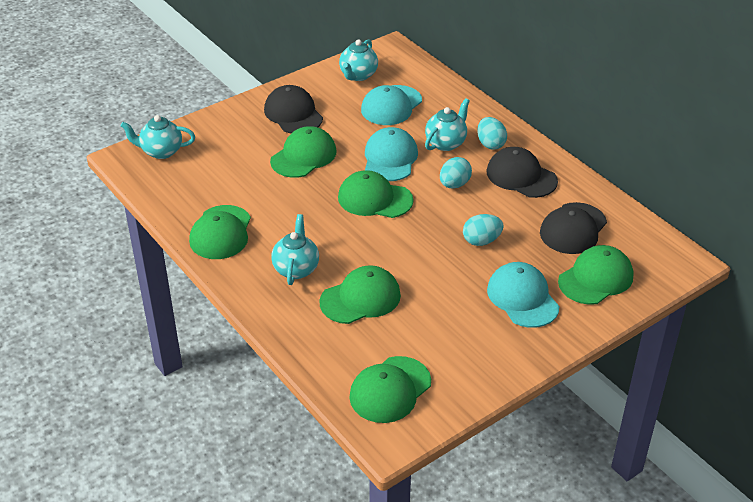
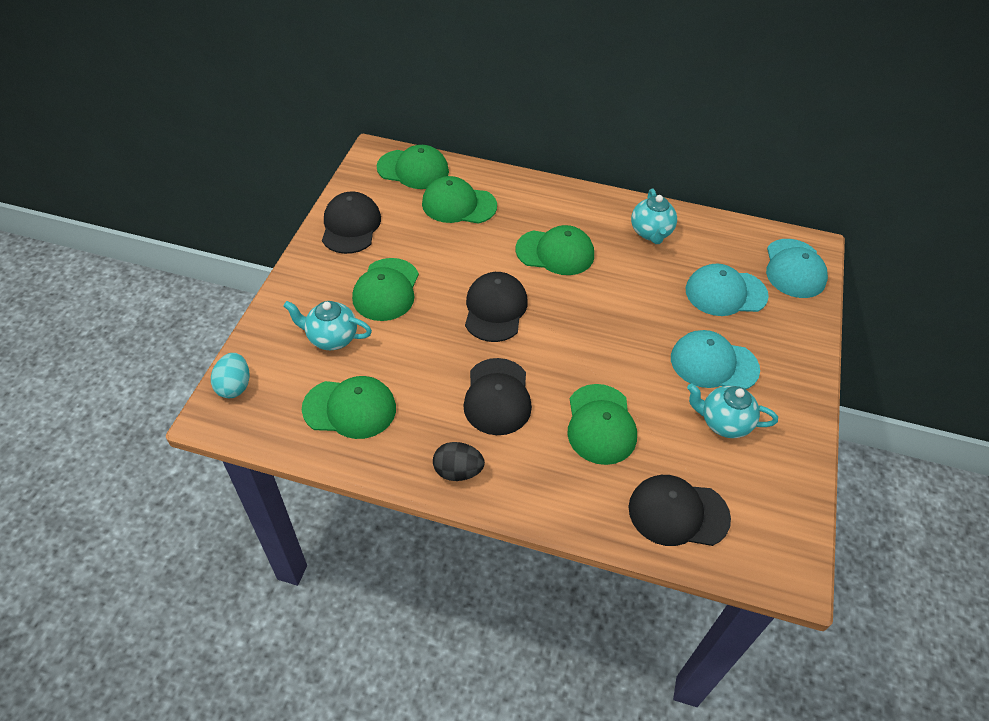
black cap: 3 -> 4
black egg: 0 -> 1
turquoise egg: 3 -> 1
turquoise teapot: 4 -> 3

